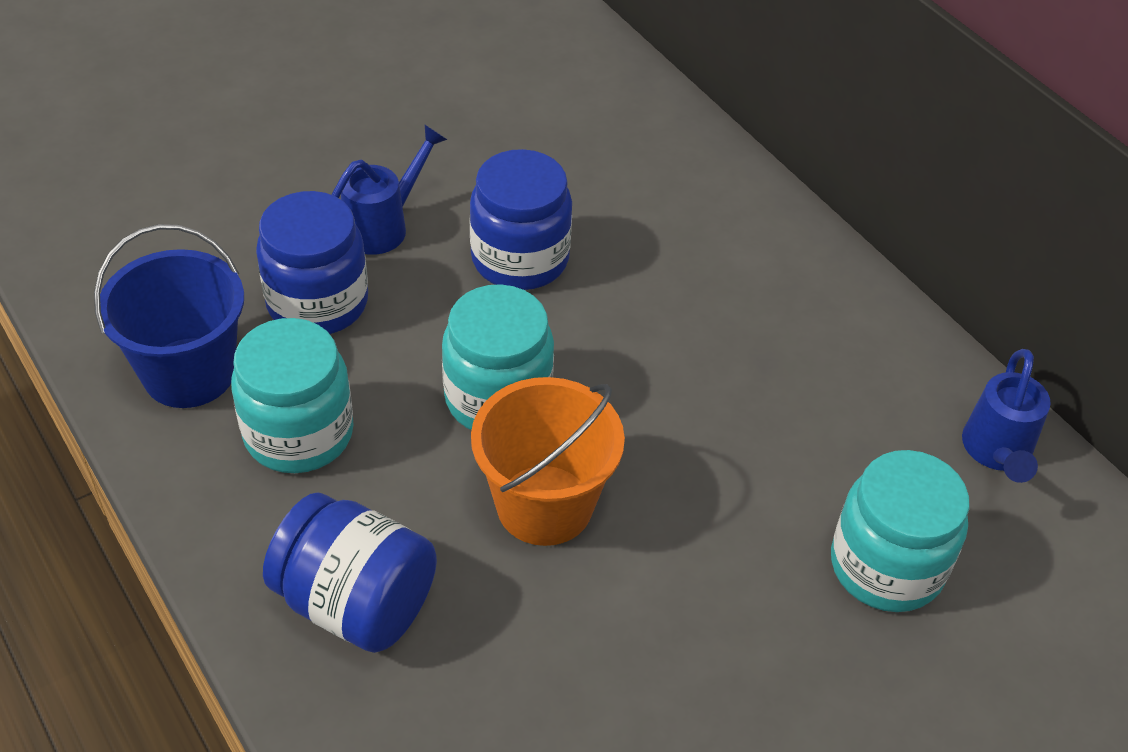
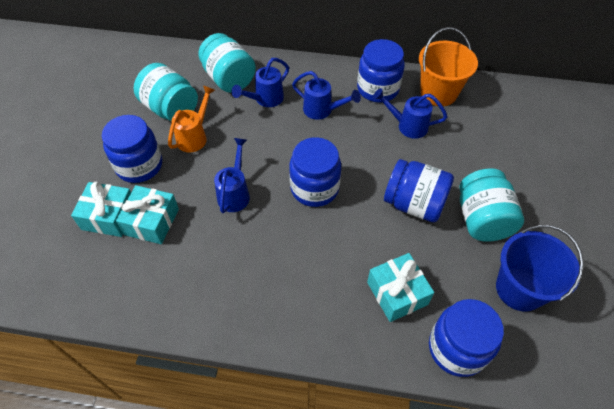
blue jar: 3 -> 5
blue watering can: 2 -> 4
orange watering can: 0 -> 1
turquoise gift: 0 -> 3

